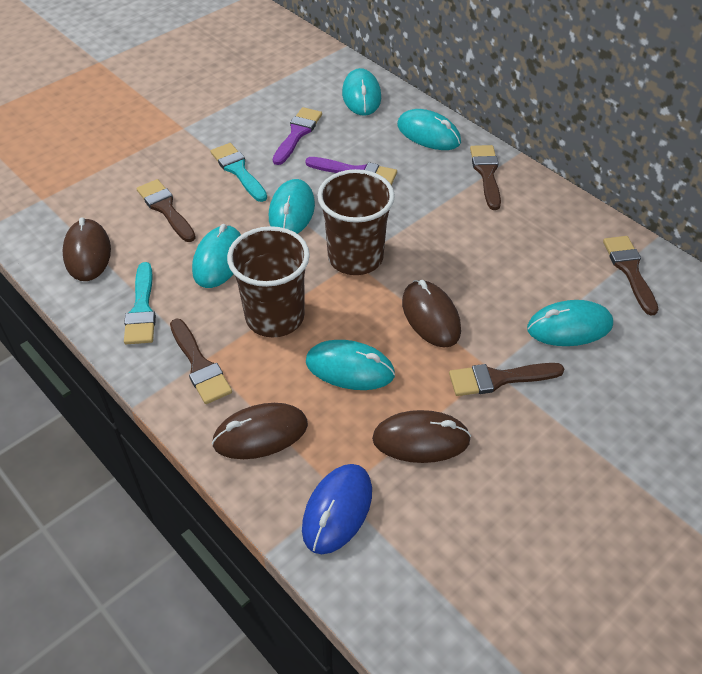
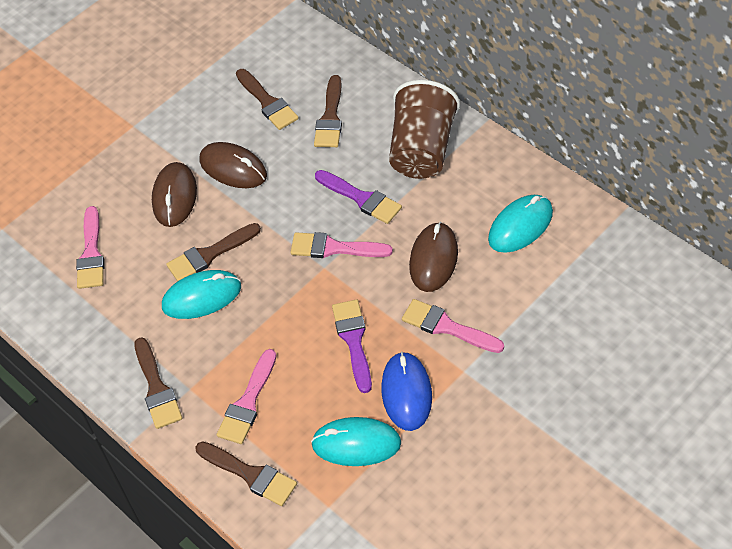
brown cup: 2 -> 1
brown mouse: 4 -> 3
pink brush: 0 -> 4
turquoise brush: 2 -> 0
turquoise mouse: 6 -> 3

